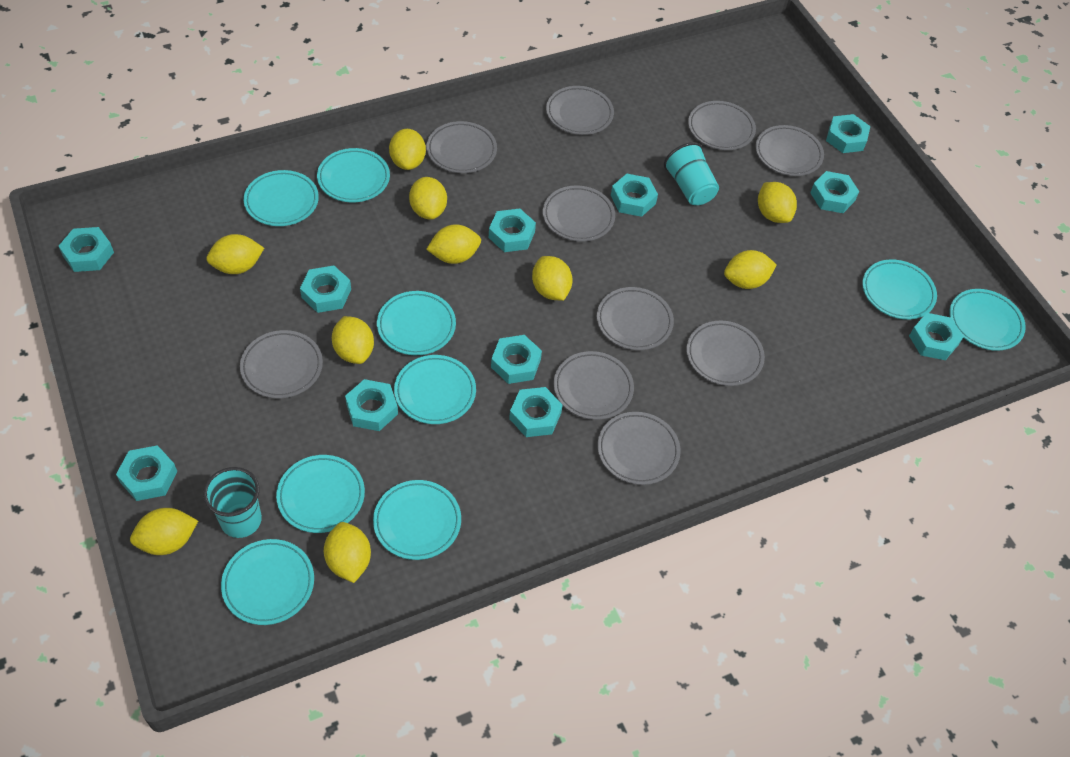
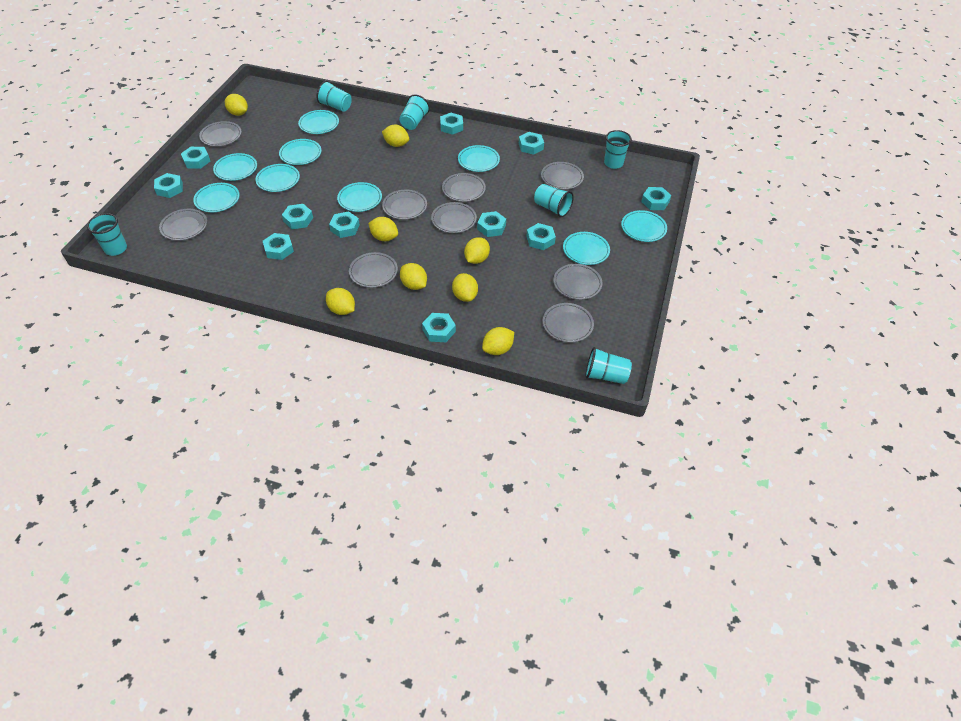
grey plate: 10 -> 9
turquoise cup: 2 -> 6
yellow lemon: 10 -> 8

